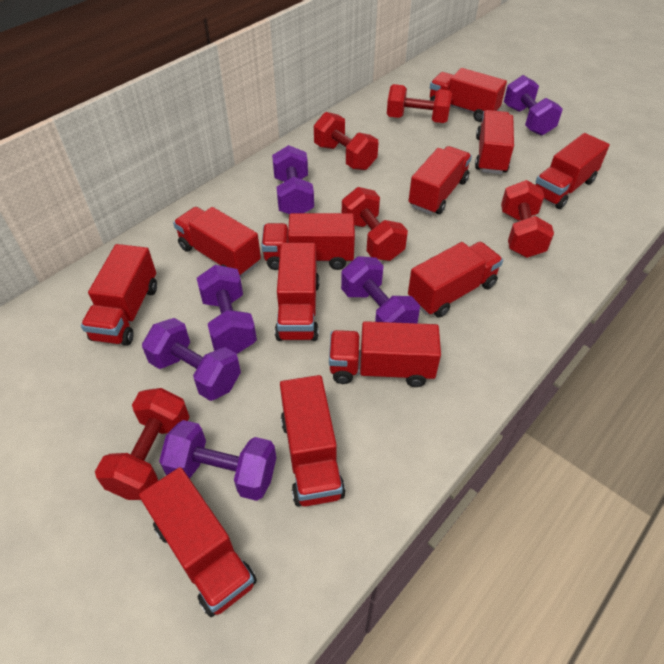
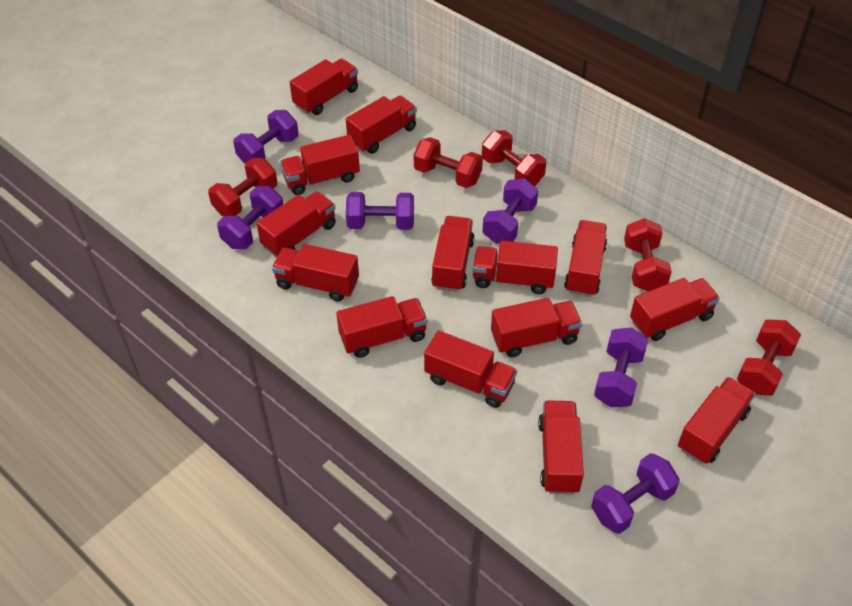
red truck: 12 -> 14

